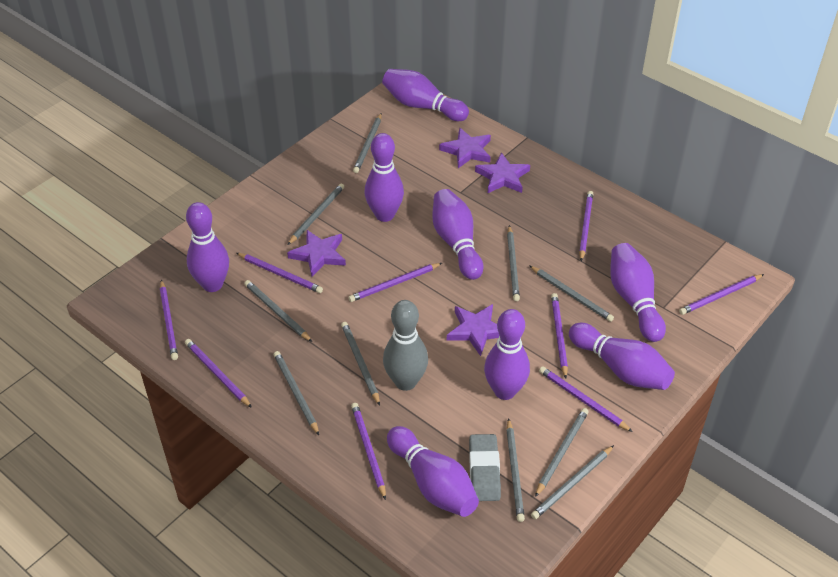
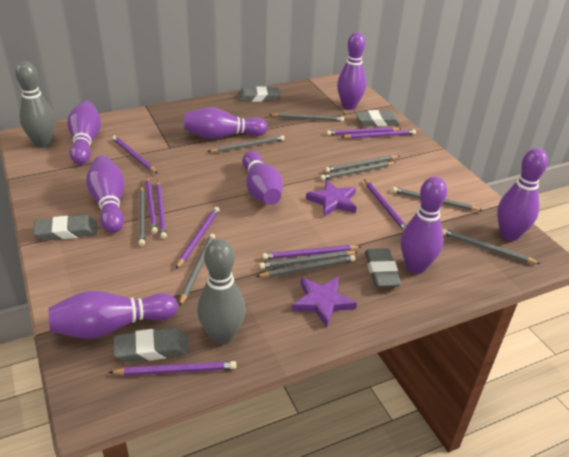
grey bowling pin: 1 -> 2
grey eraser: 1 -> 5
purple star: 4 -> 2

